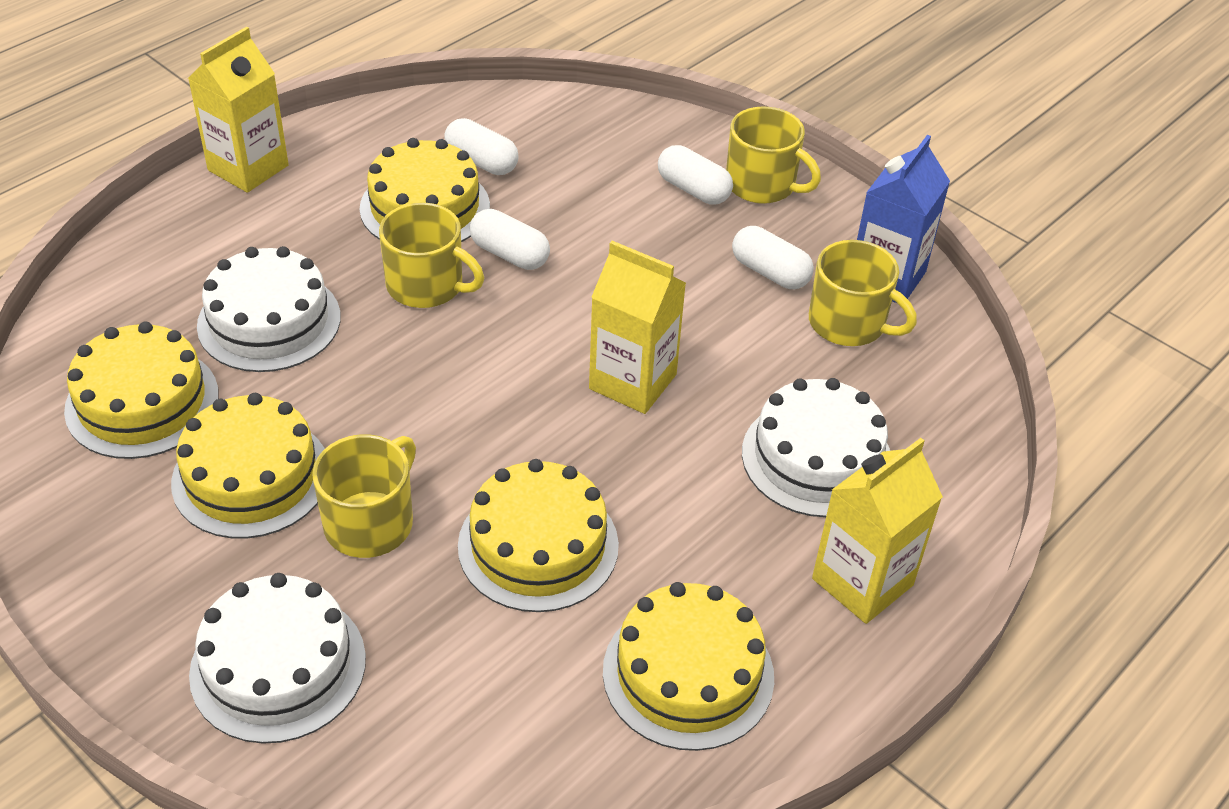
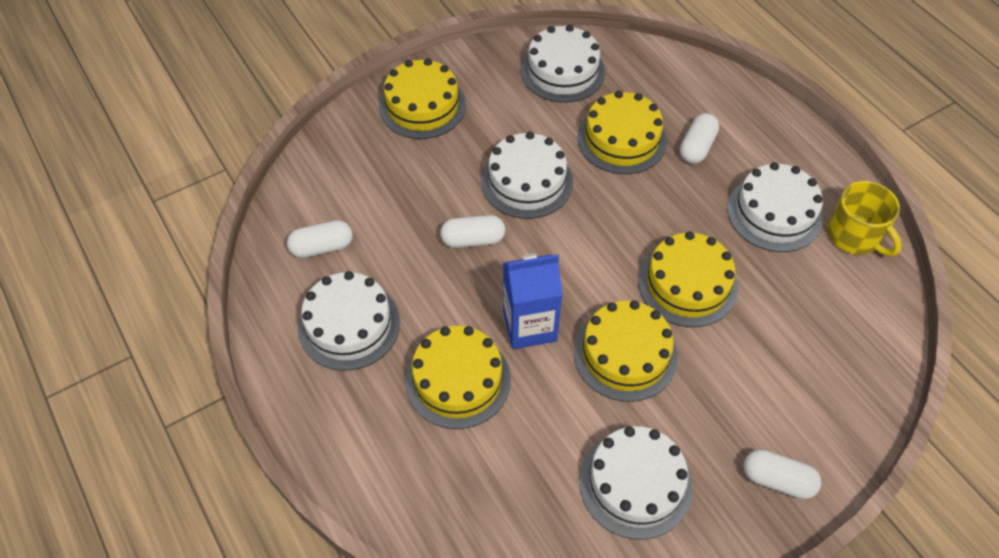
white cake: 3 -> 5
yellow carton: 3 -> 0
yellow mug: 4 -> 1

